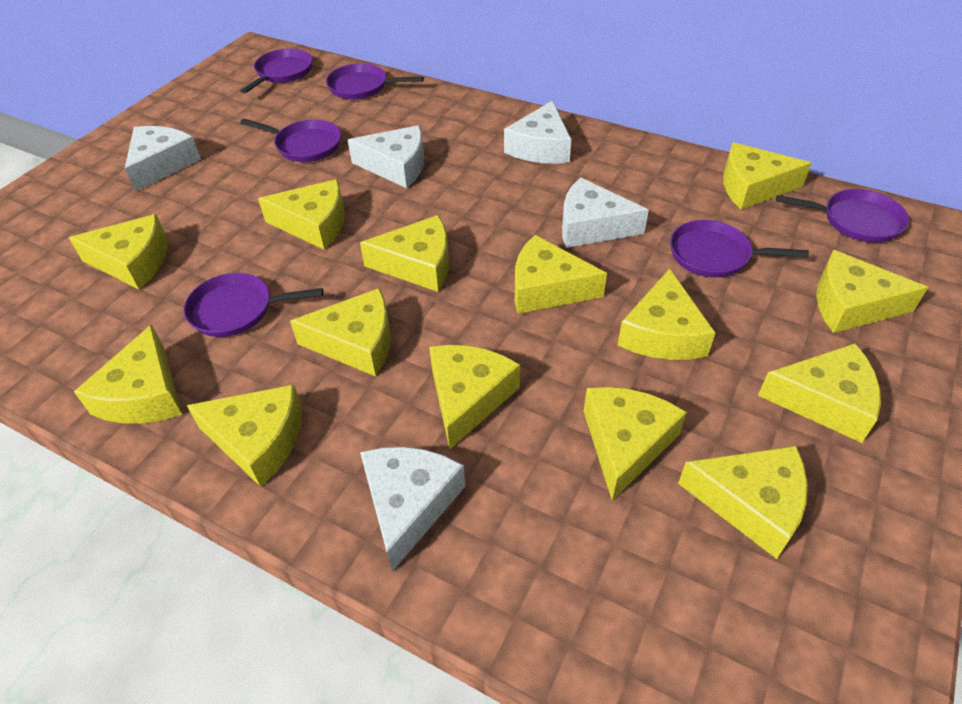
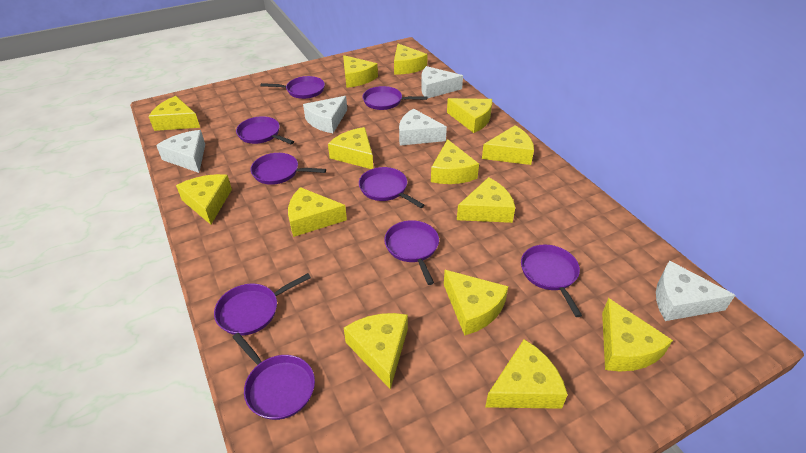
purple pan: 6 -> 9

